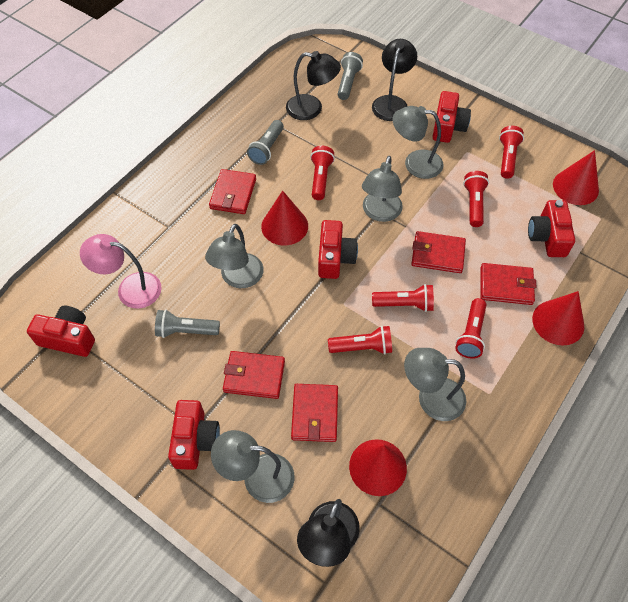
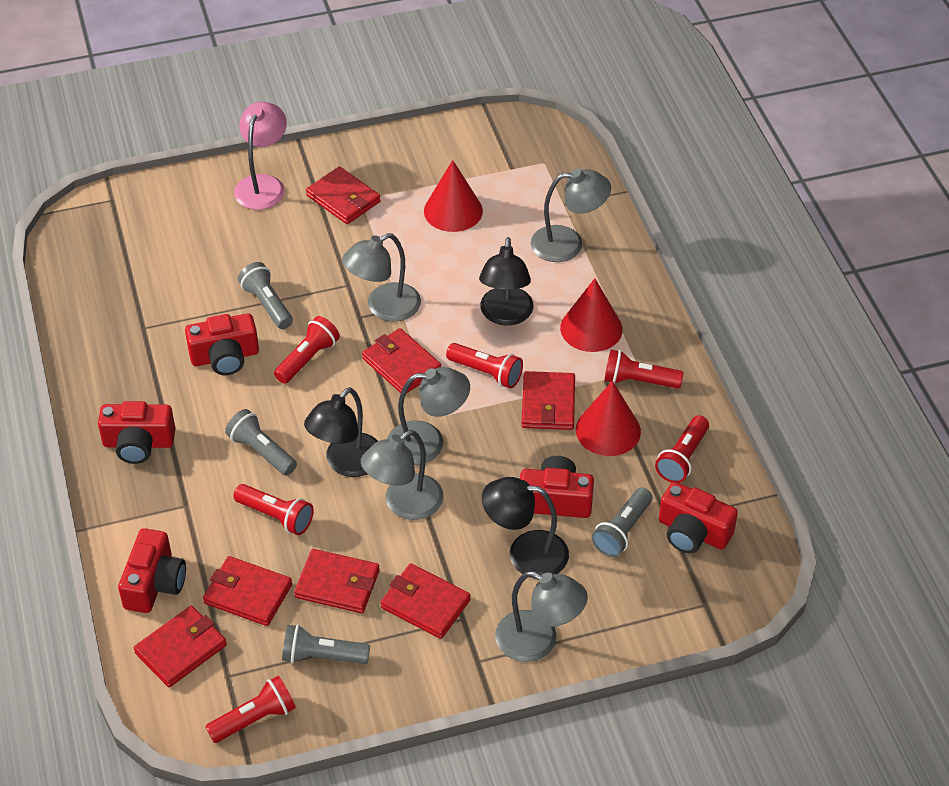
grey flashlight: 3 -> 4
red cone: 4 -> 3
red wallet: 5 -> 7

